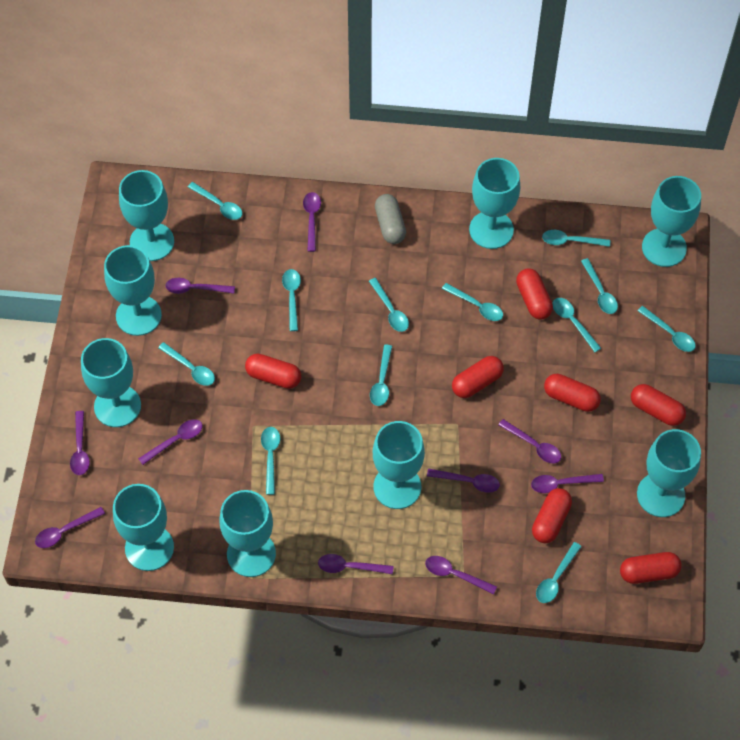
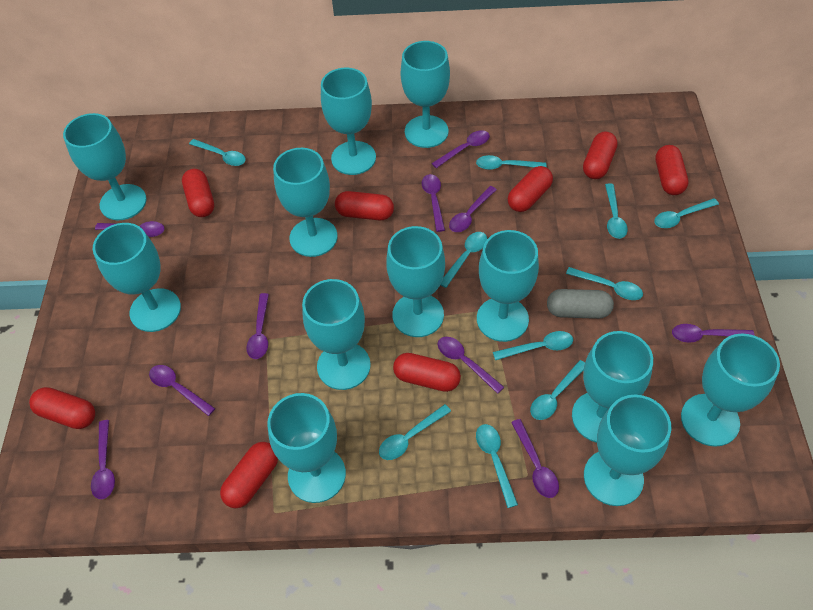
red capsule: 7 -> 8
turquoise goblet: 9 -> 12
turquoise spoon: 12 -> 10

